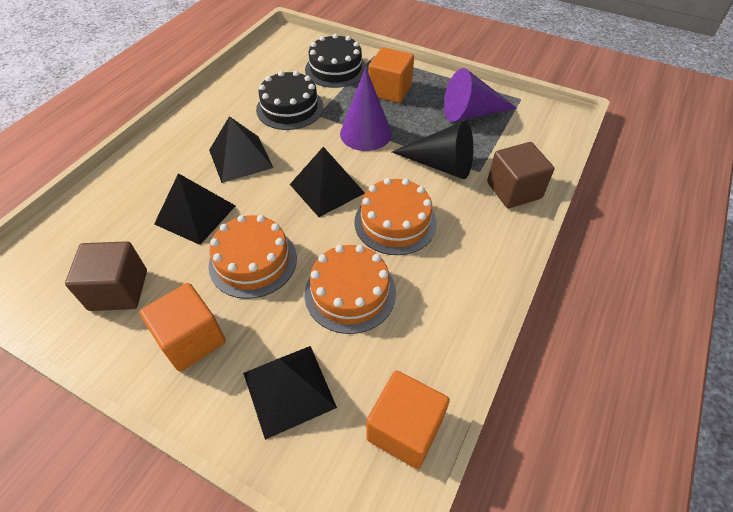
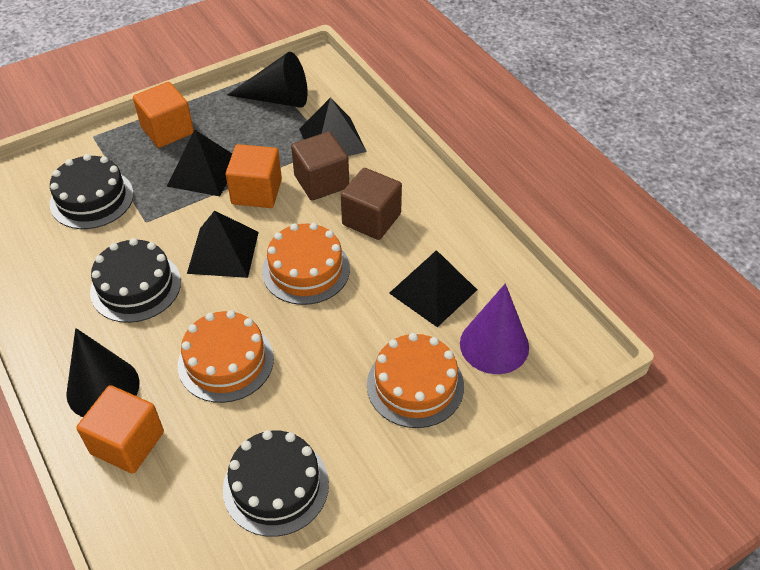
black cake: 2 -> 3
black cone: 1 -> 2
purple cone: 2 -> 1

